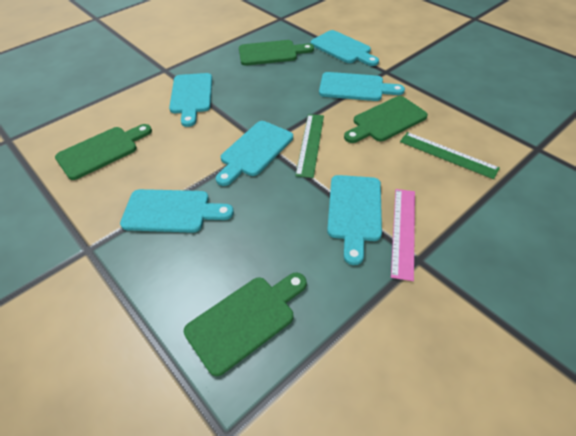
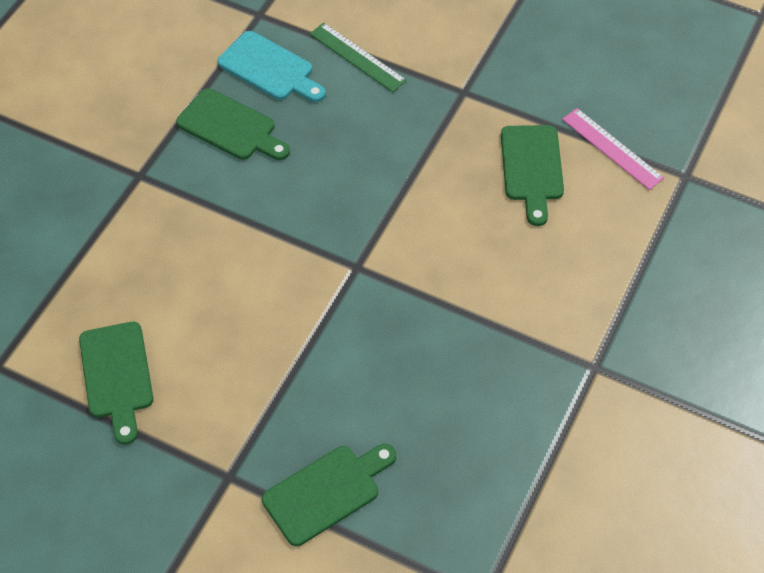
green ruler: 2 -> 1
turquoise cutting board: 6 -> 1

